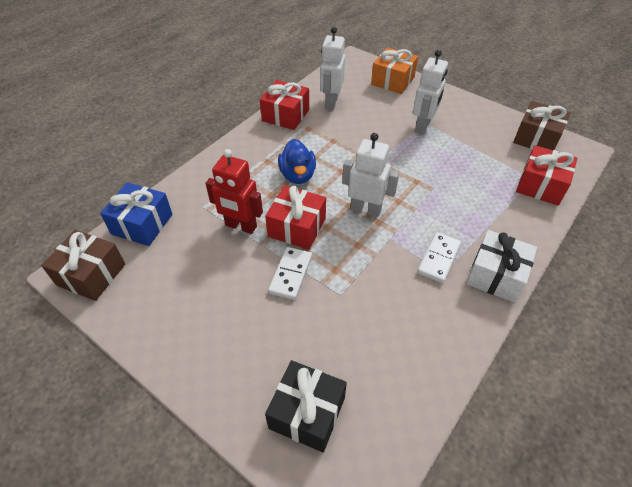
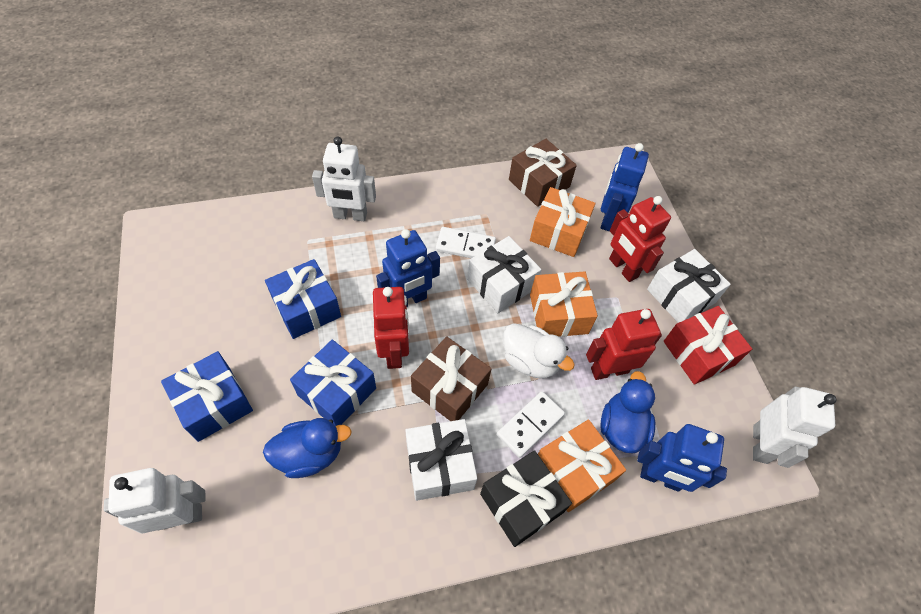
blue duck: 1 -> 2
blue gift: 1 -> 3
blue robot: 0 -> 3
orange gift: 1 -> 3
red gift: 3 -> 1
red robot: 1 -> 3
white duck: 0 -> 1
white gift: 1 -> 3

